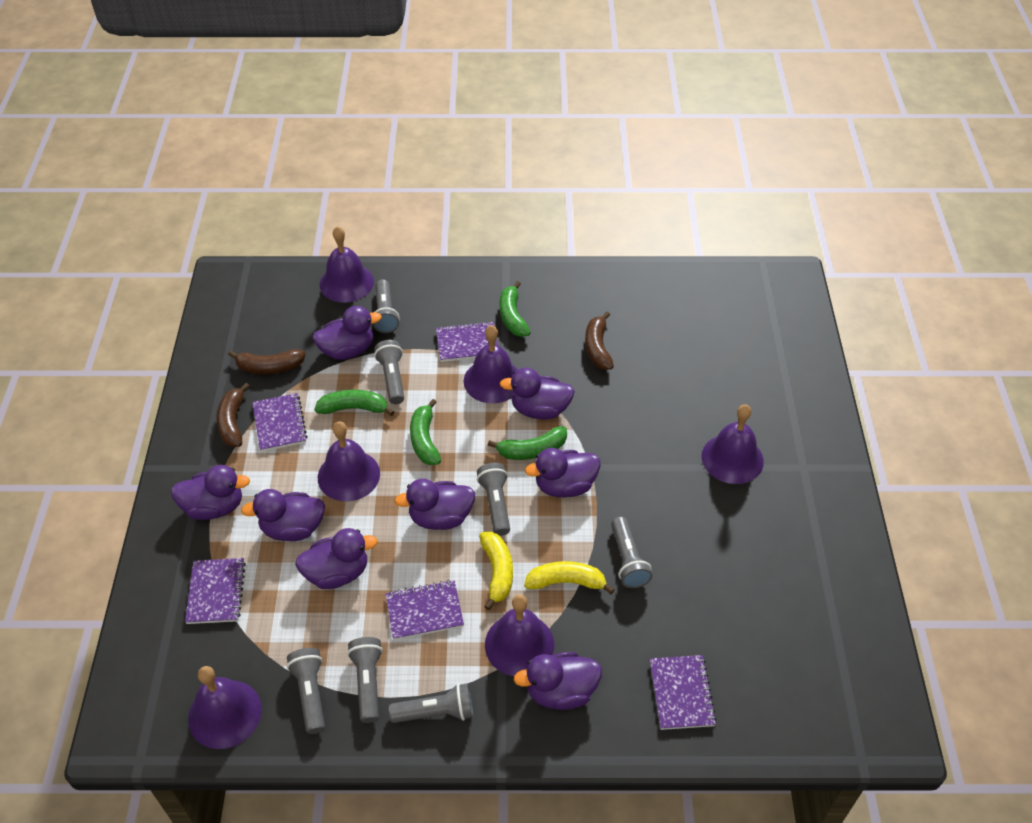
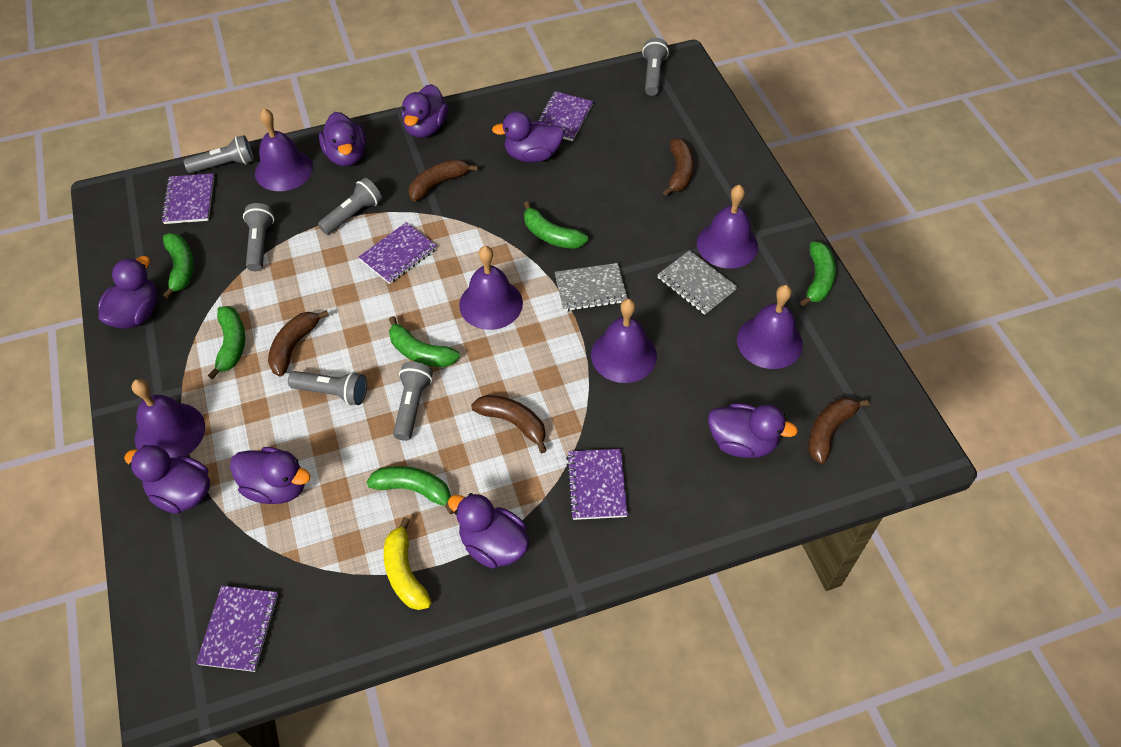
brown banana: 3 -> 5
green banana: 4 -> 6
grey flashlight: 7 -> 6
grey notebook: 0 -> 2
yellow banana: 2 -> 1

